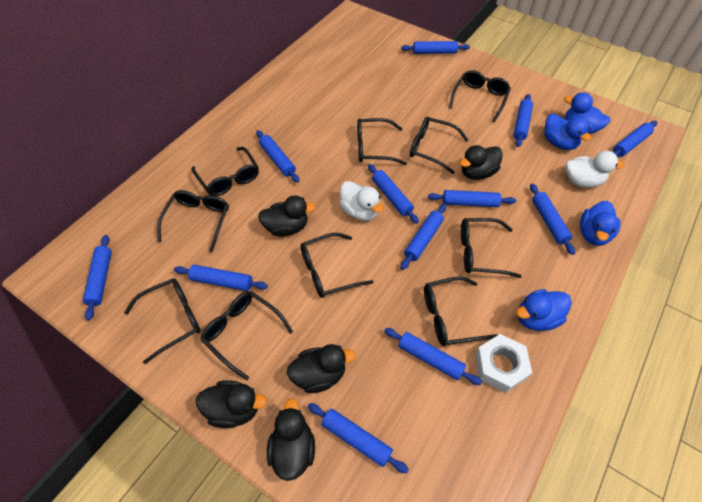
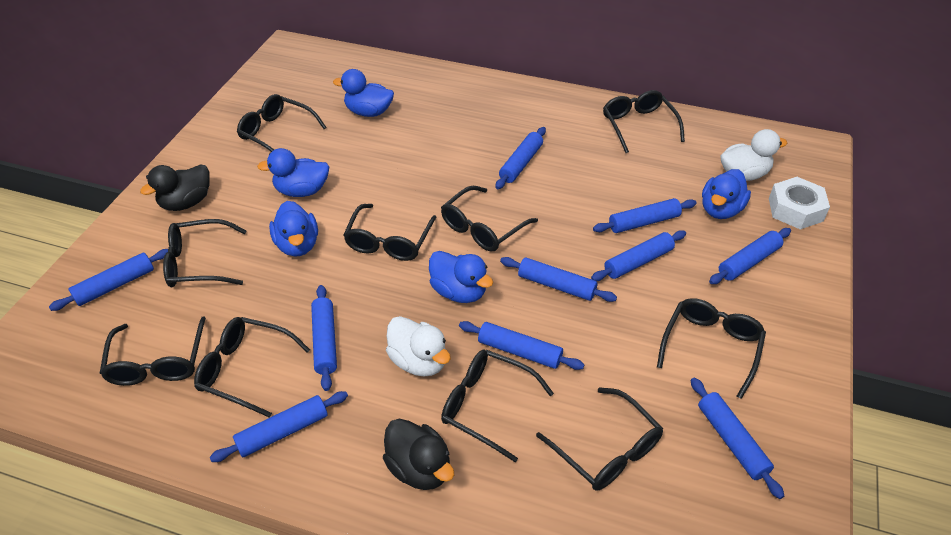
black duck: 5 -> 2
blue duck: 4 -> 5
blue rolling pin: 12 -> 10

